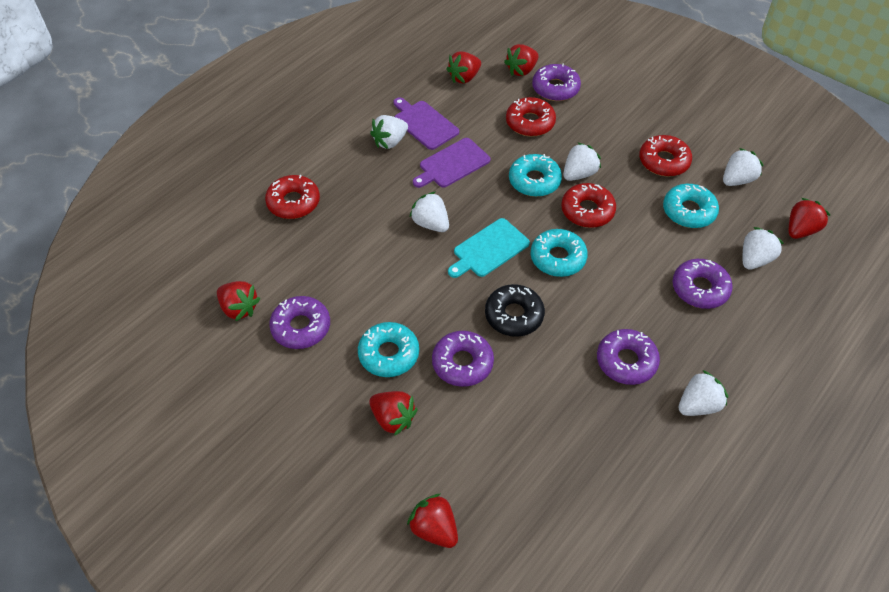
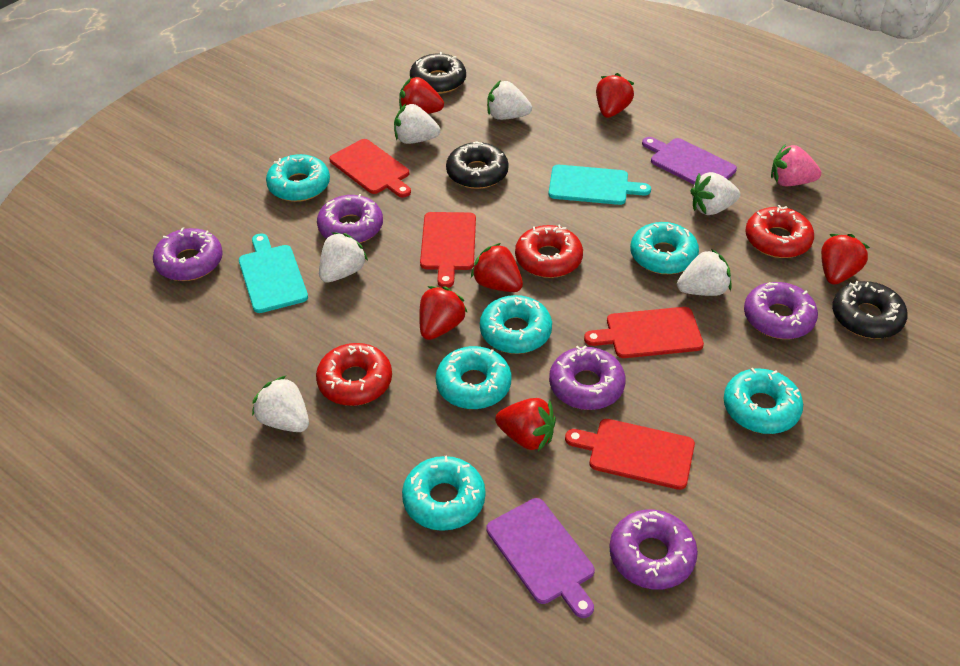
black donut: 1 -> 3
pink strawberry: 0 -> 1
red cutting board: 0 -> 4
red donut: 4 -> 3
turquoise cutting board: 1 -> 2
turquoise donut: 4 -> 6

